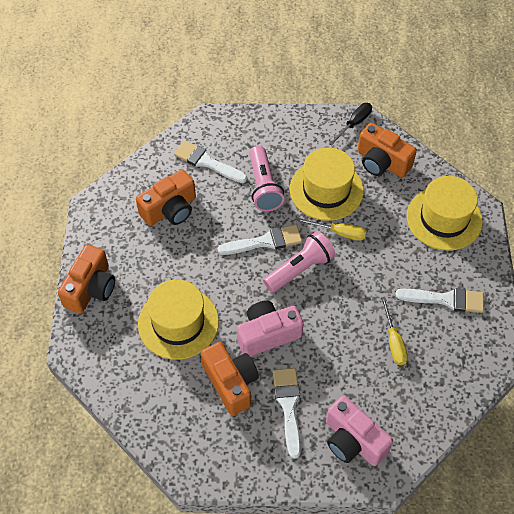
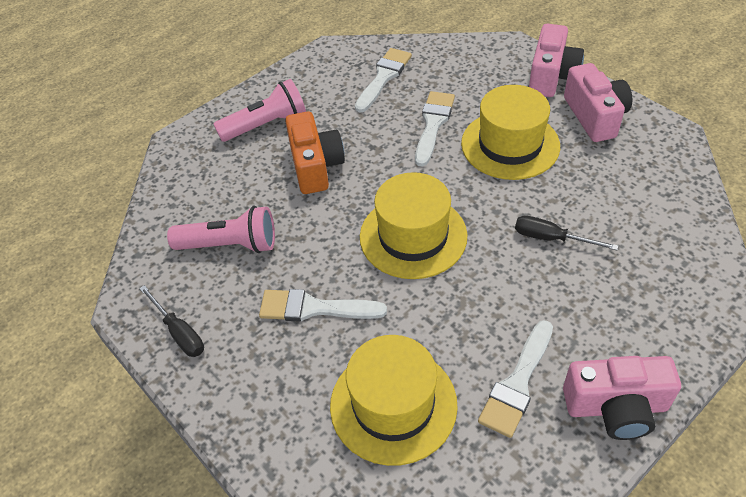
black screwdriver: 1 -> 2
orange camera: 4 -> 1
pink camera: 2 -> 3
yellow screwdriver: 2 -> 0

